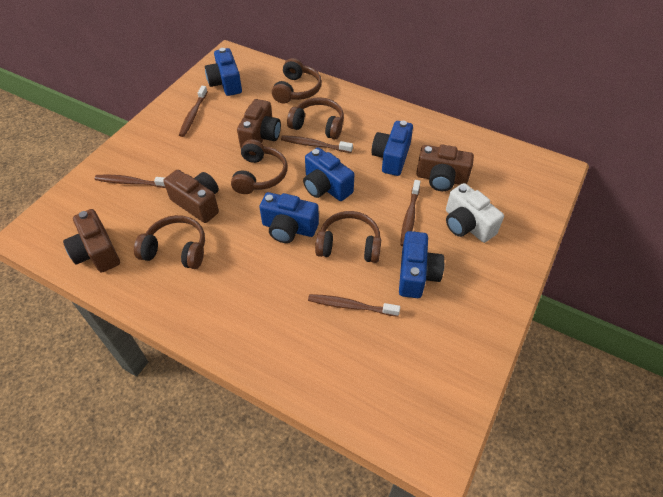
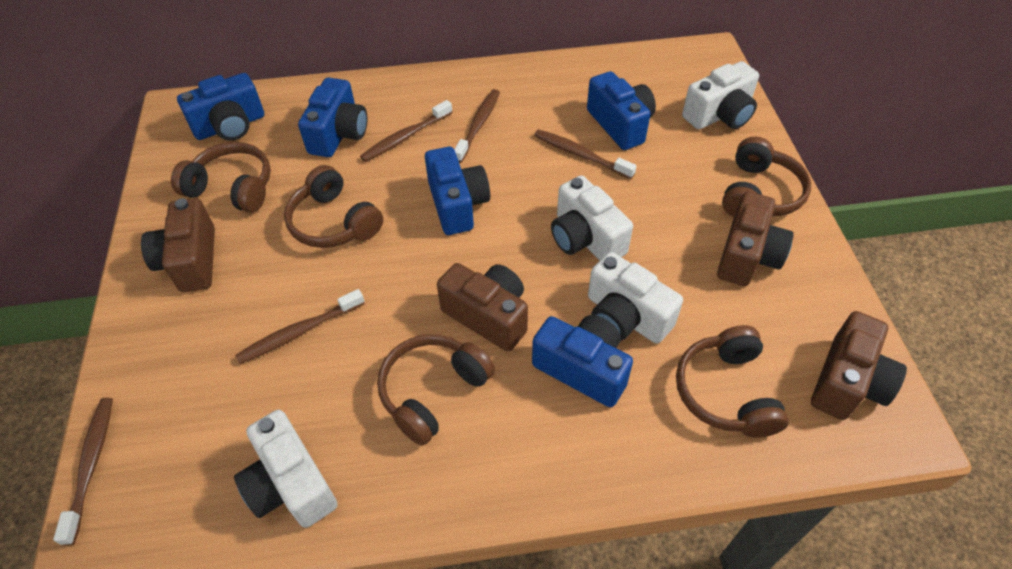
white camera: 1 -> 4

